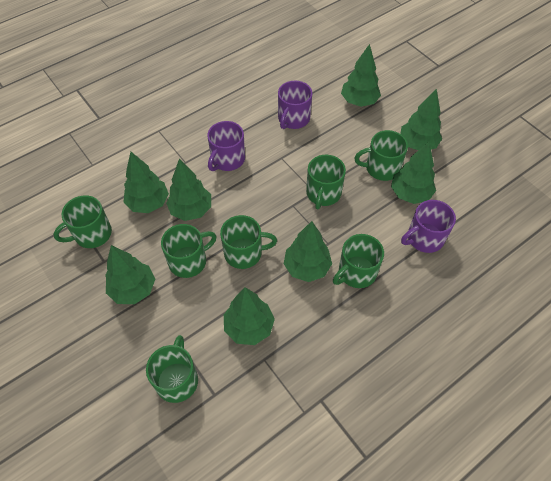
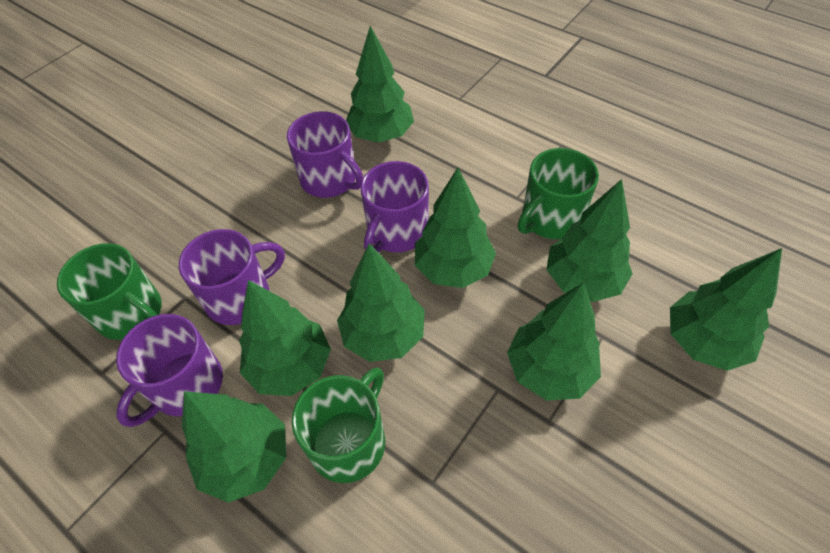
green mug: 7 -> 3
purple mug: 3 -> 4

